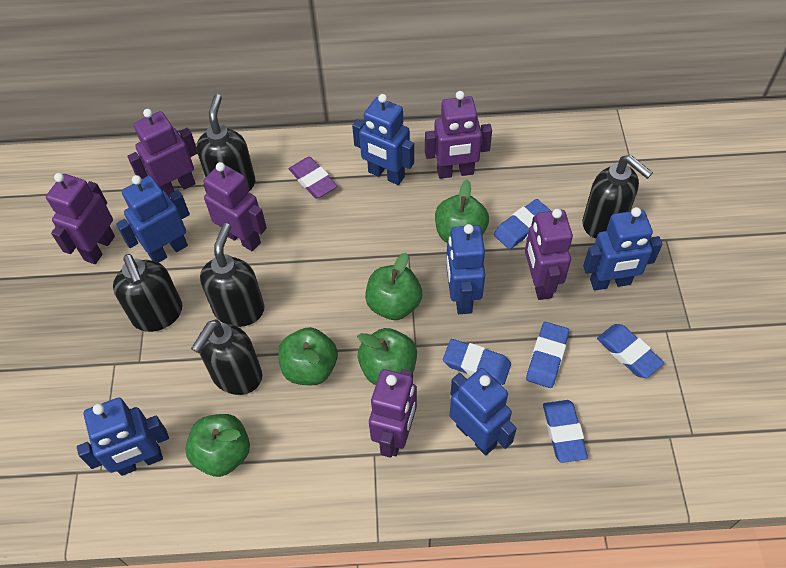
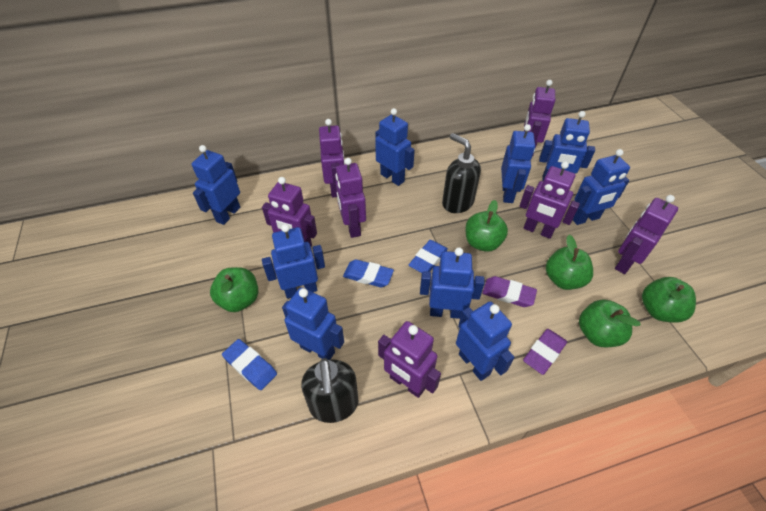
black soap dispenser: 5 -> 2
blue eraser: 5 -> 3
blue robot: 6 -> 9
purple eraser: 1 -> 2
purple robot: 6 -> 7

